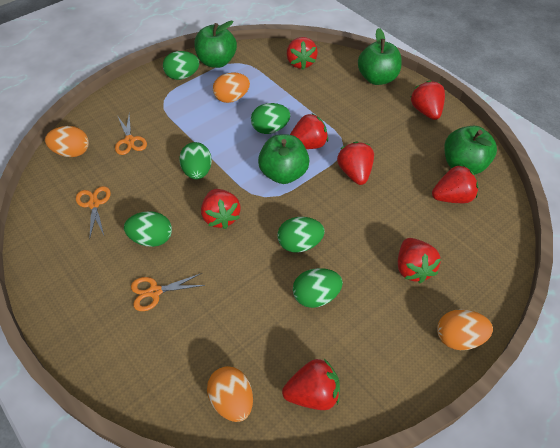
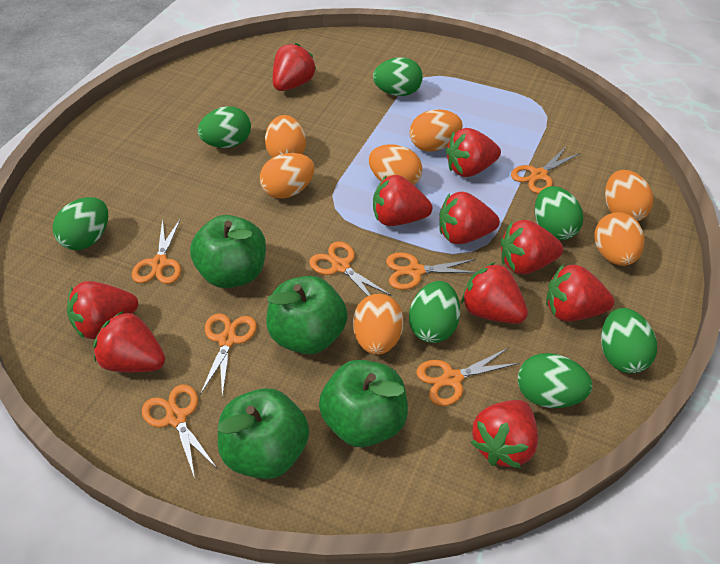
green egg: 6 -> 7
orange egg: 4 -> 7
orange scissors: 3 -> 7
red strawberry: 8 -> 10

